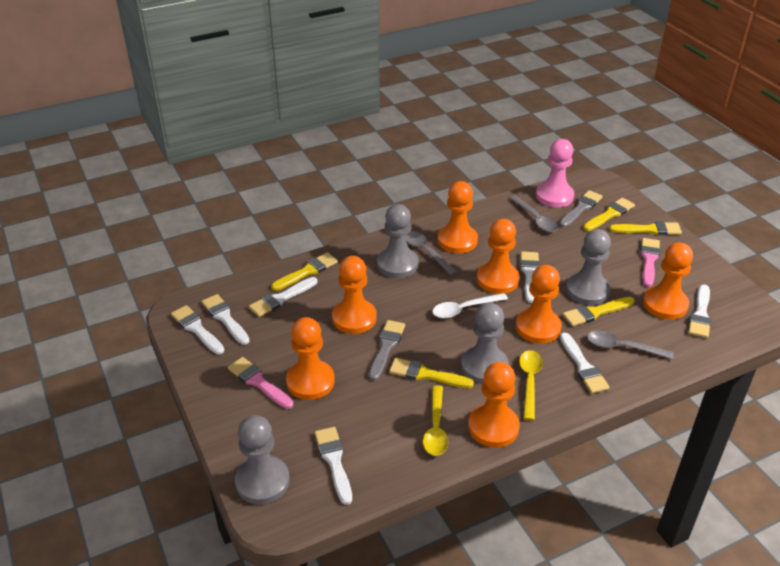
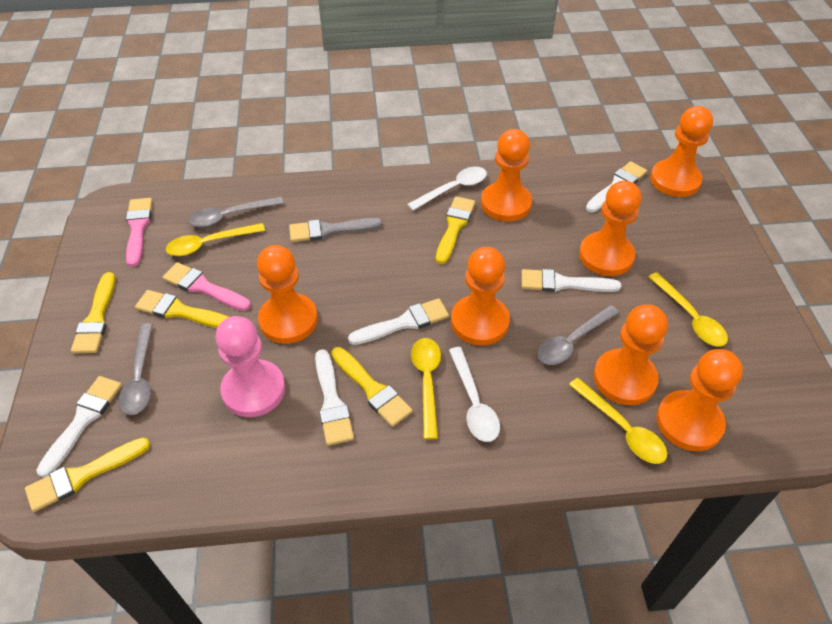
grey brush: 2 -> 1
grey pawn: 4 -> 0
white brush: 7 -> 5
white spoon: 1 -> 2
yellow spoon: 2 -> 4

